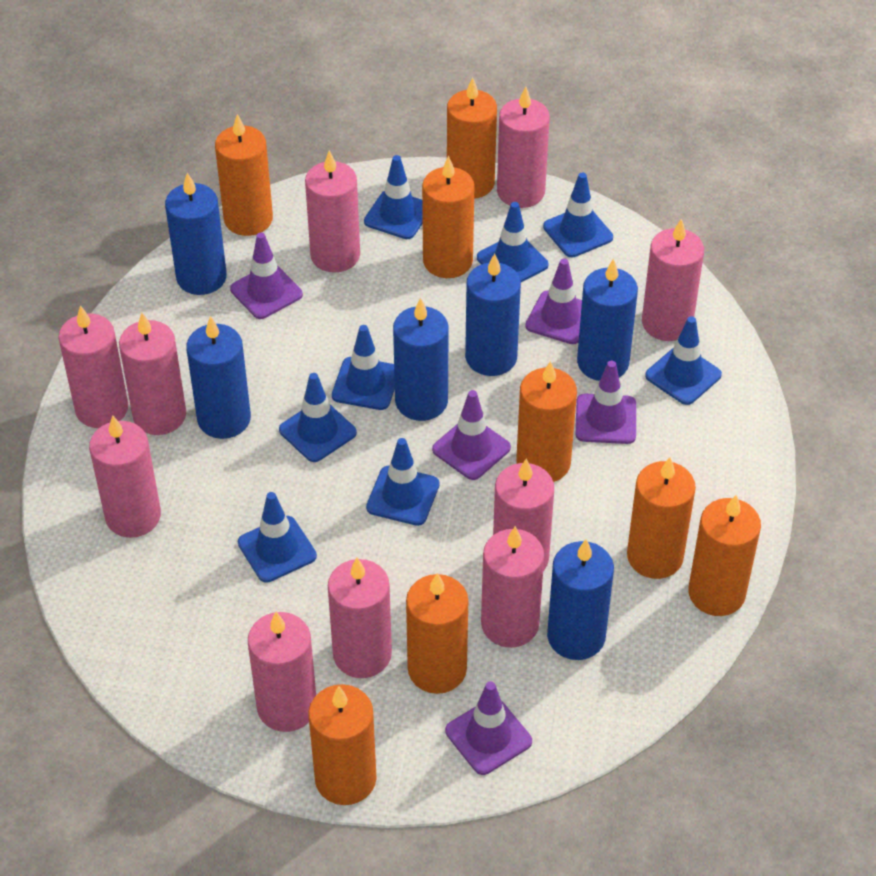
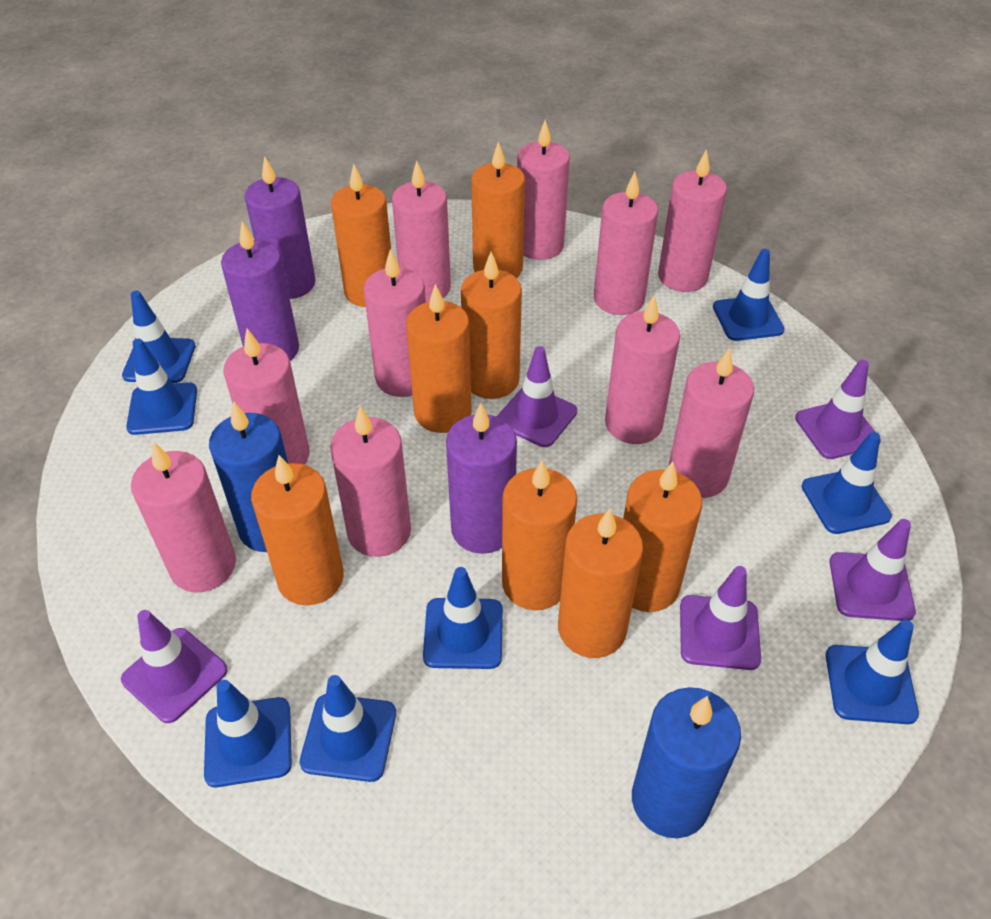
blue candle: 6 -> 2
purple candle: 0 -> 3

